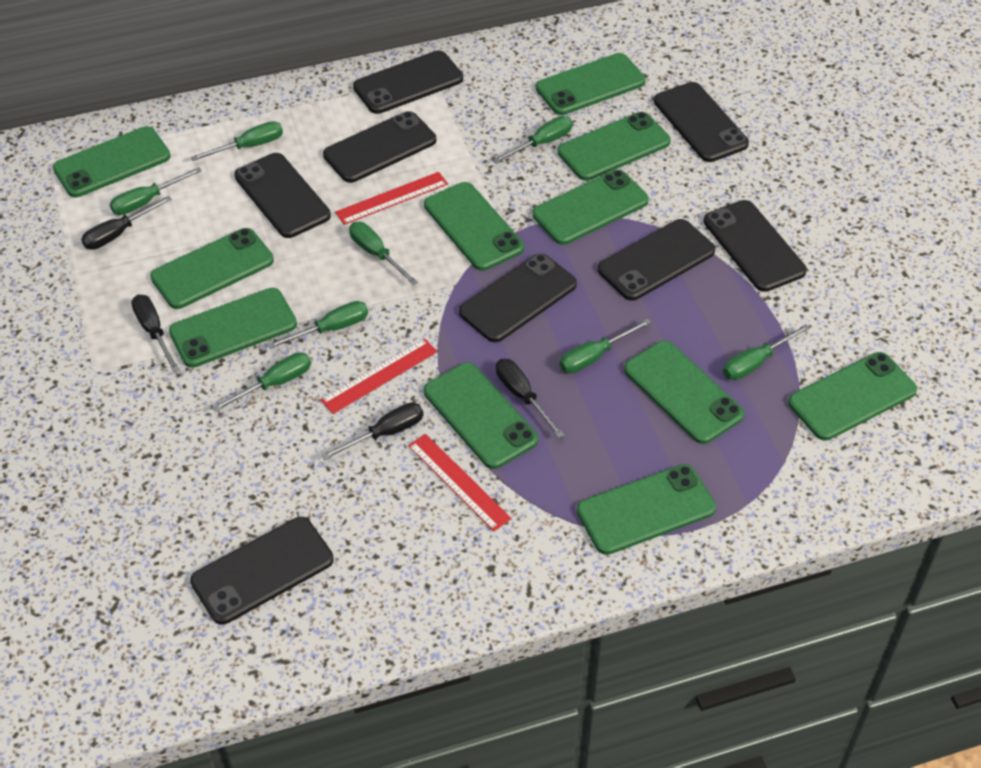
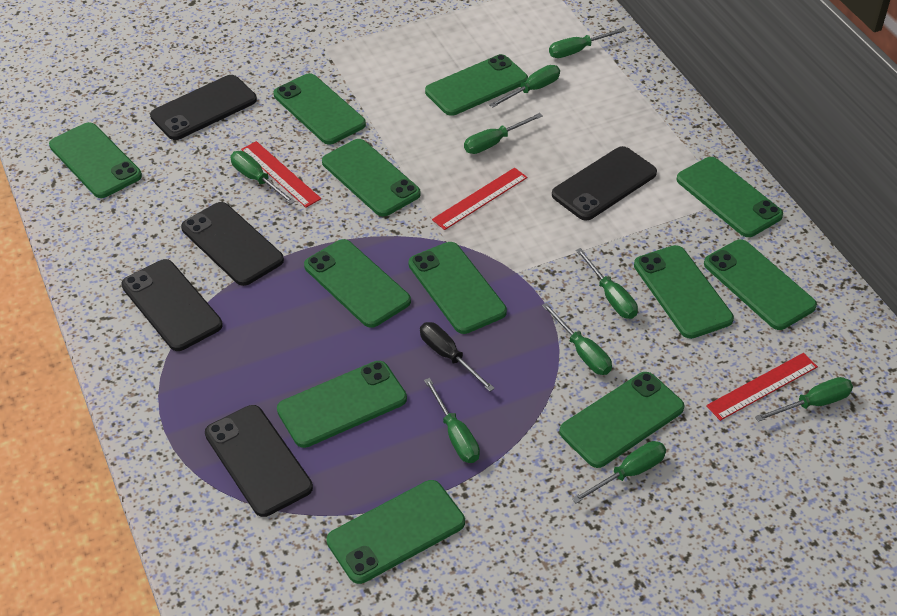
black phone: 8 -> 5
black screwdriver: 4 -> 1
green phone: 11 -> 12
green screwdriver: 8 -> 9

